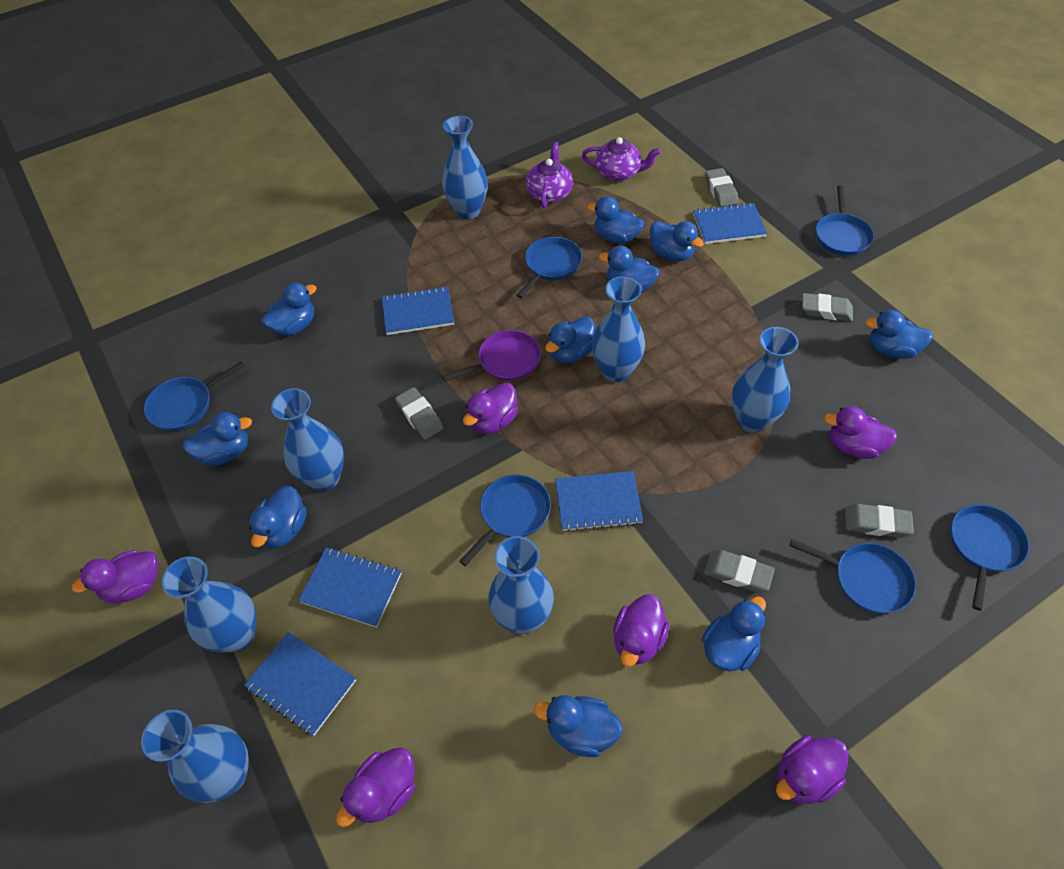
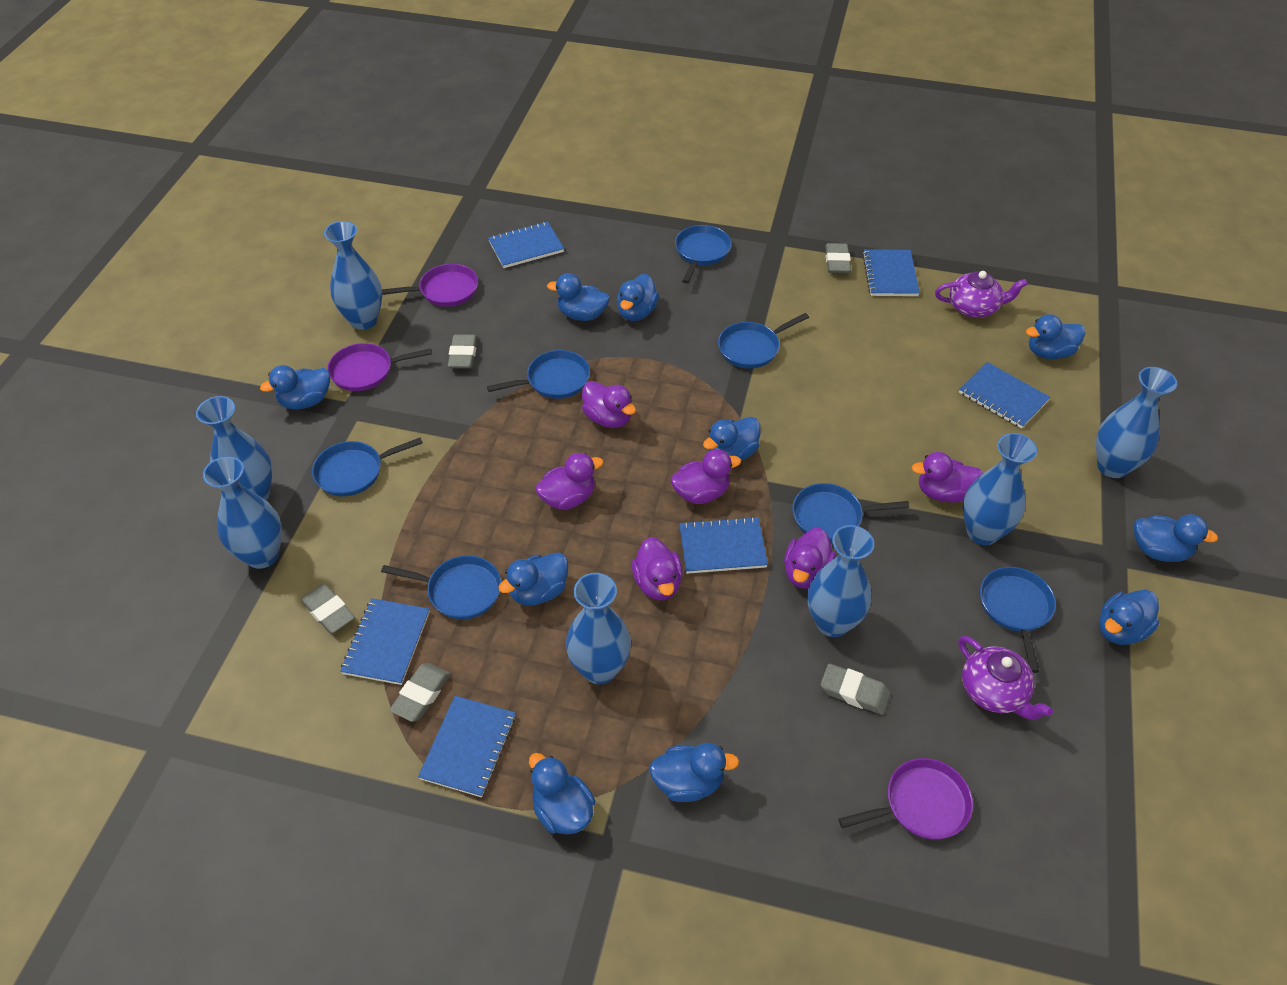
blue notebook: 5 -> 6
blue pan: 6 -> 7
purple pan: 1 -> 3

